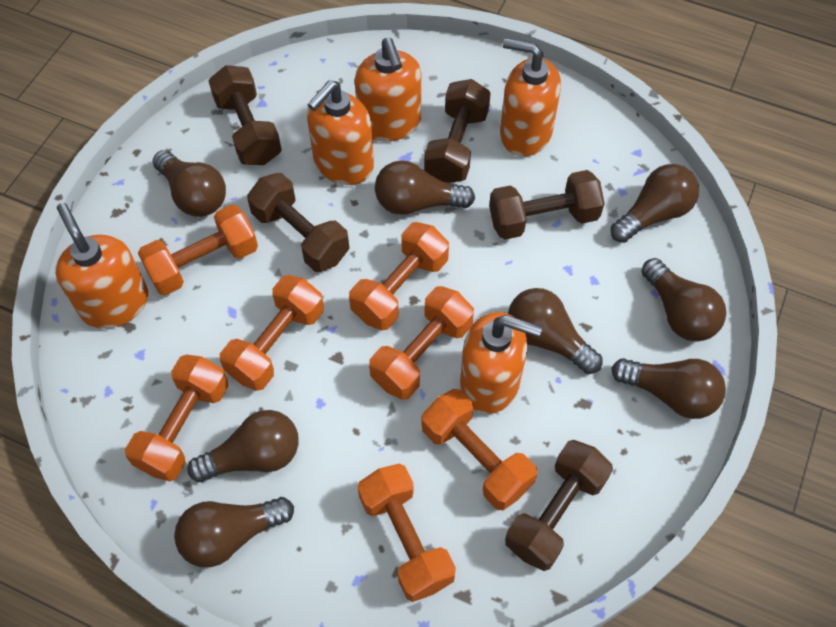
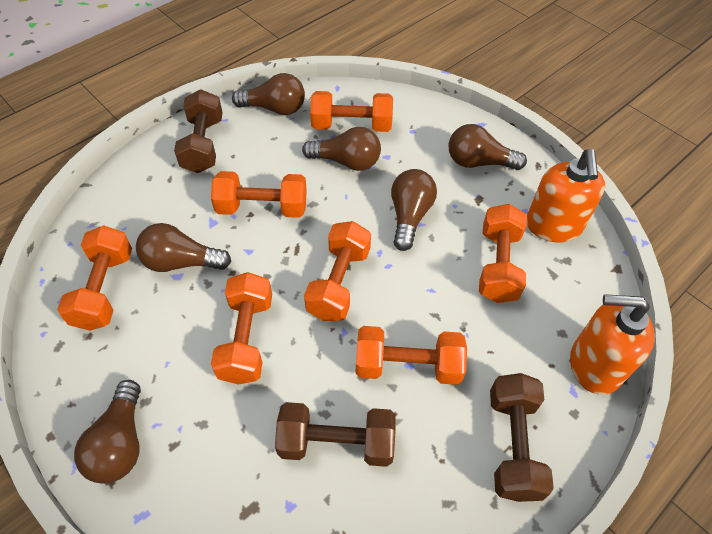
brown dumbbell: 5 -> 3
brown light bulb: 8 -> 6
orange soap dispenser: 5 -> 2

